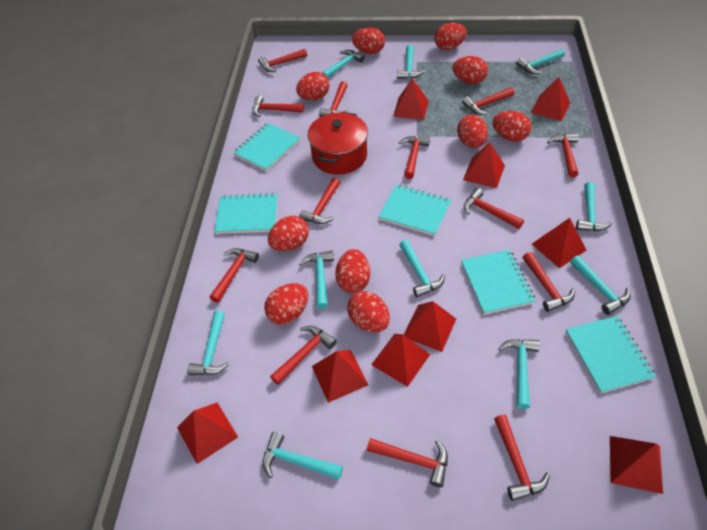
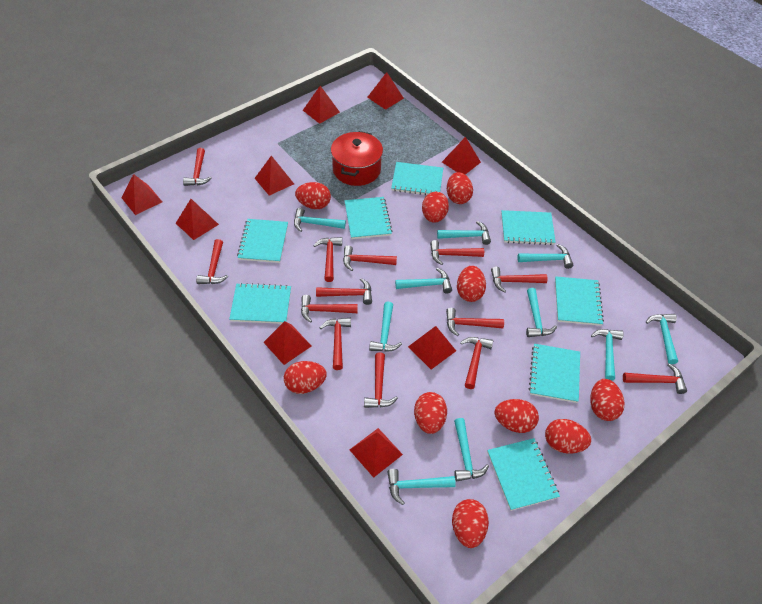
turquoise notebook: 5 -> 8

